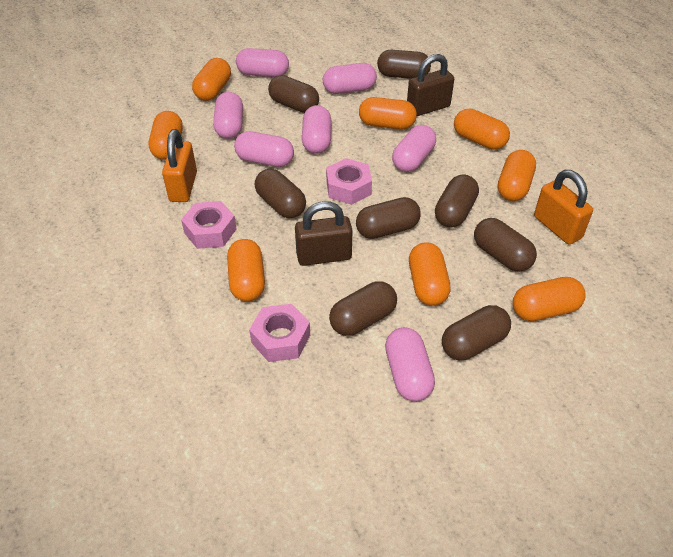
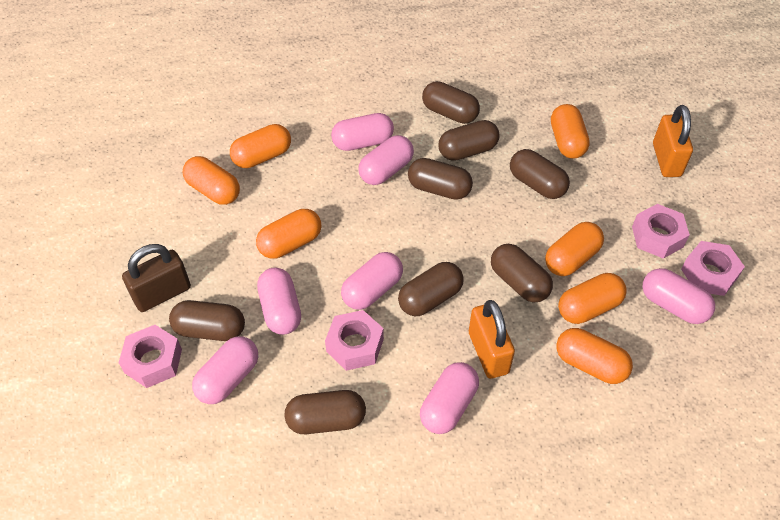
brown padlock: 2 -> 1
orange capsule: 8 -> 7
pink nut: 3 -> 4

